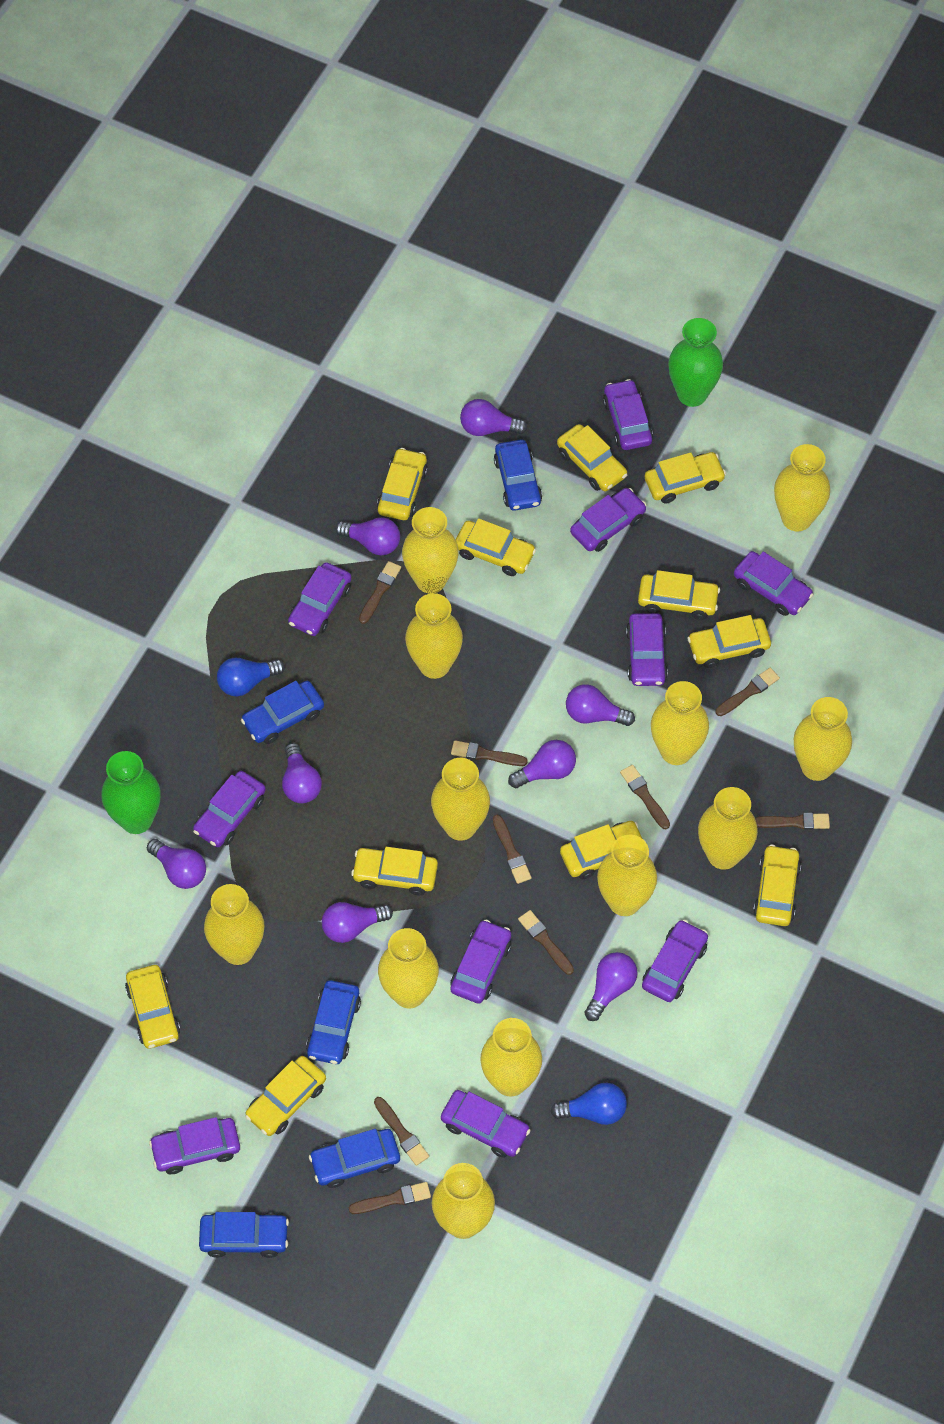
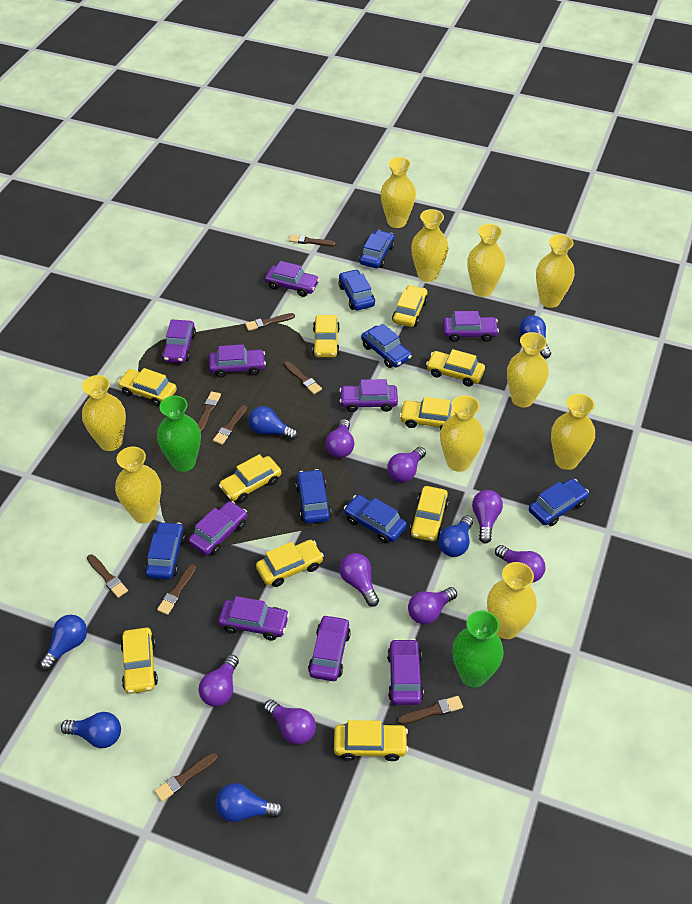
blue car: 5 -> 7
blue light bulb: 2 -> 6
purple car: 10 -> 9
yellow car: 11 -> 10
yellow vase: 12 -> 10

